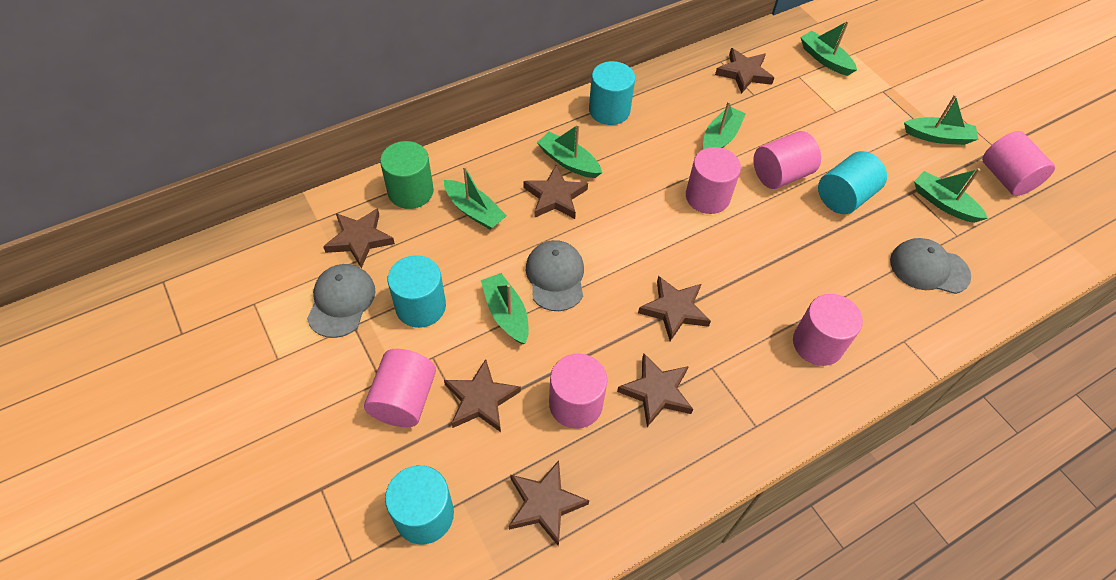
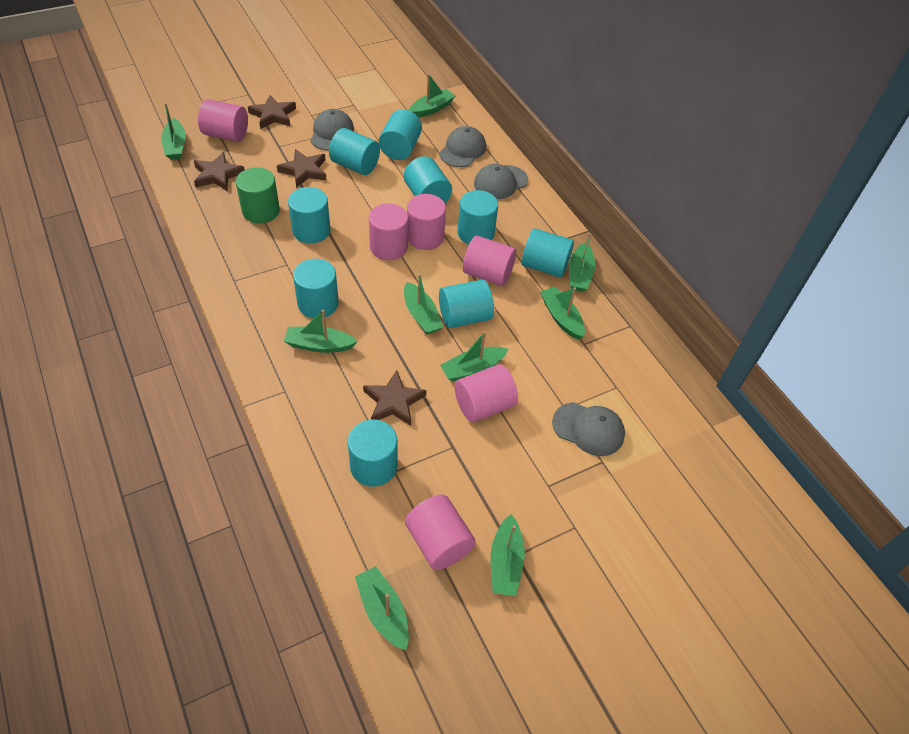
brown star: 7 -> 4
green boat: 7 -> 9
grey cap: 3 -> 4
turquoise cylinder: 4 -> 9

